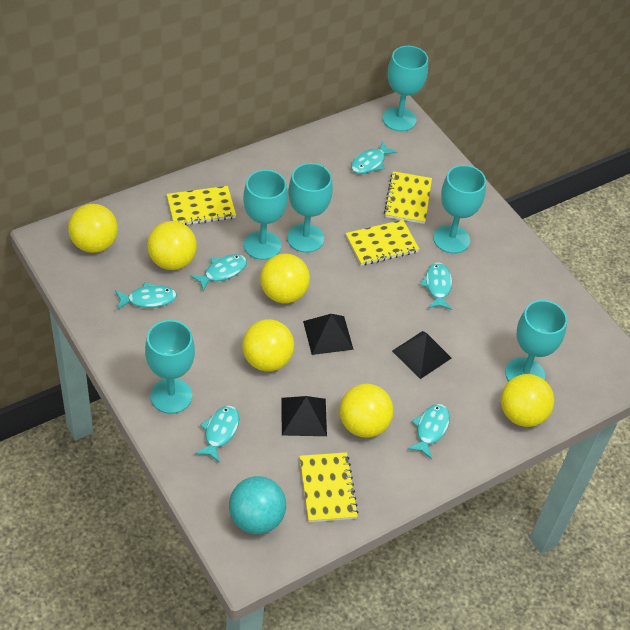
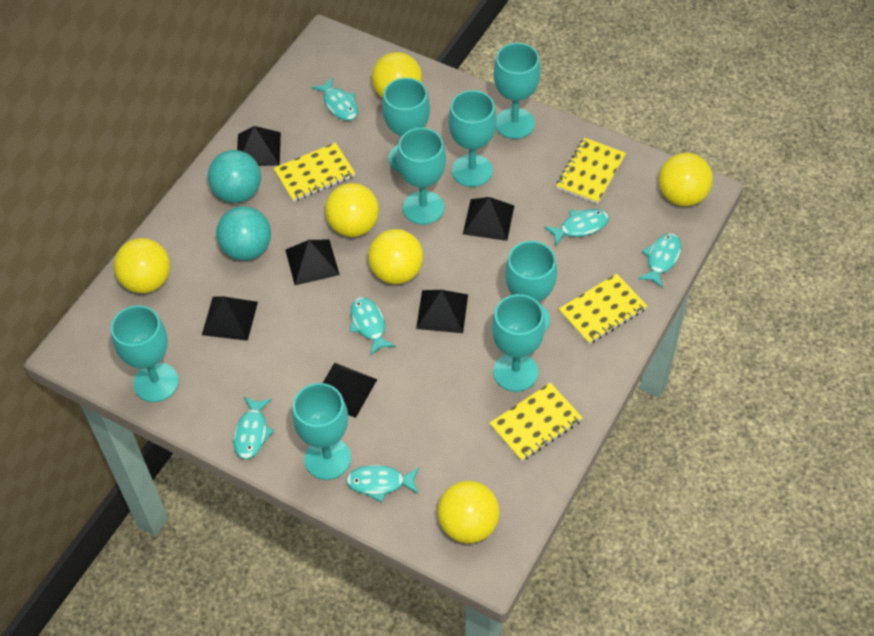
black pyramid: 3 -> 6
turquoise ball: 1 -> 2
turquoise goblet: 6 -> 8

